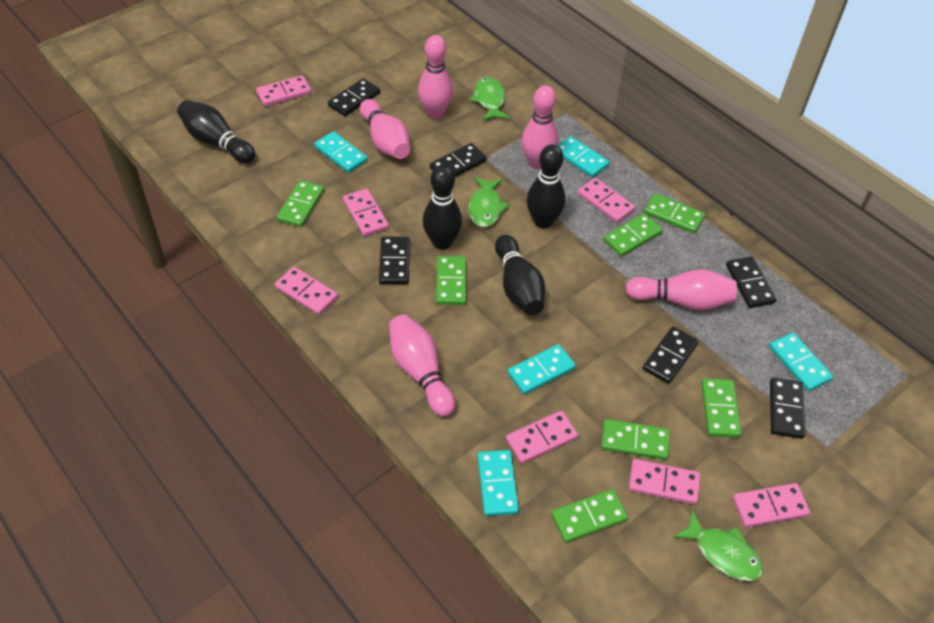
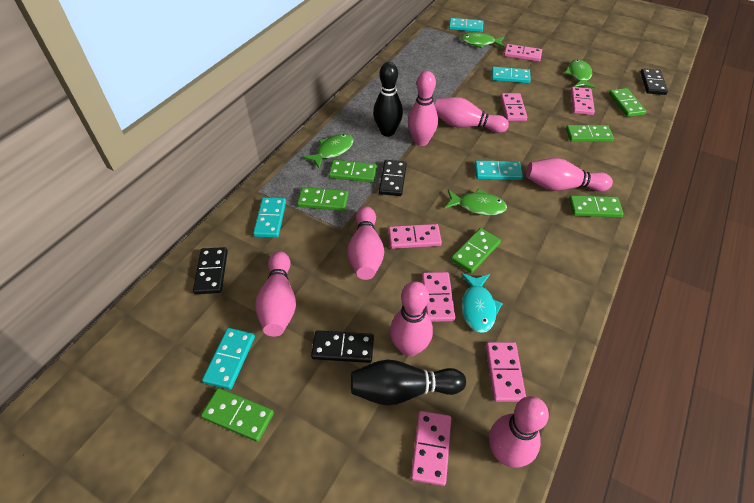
black bowling pin: 4 -> 2
black domino: 6 -> 4
green fish: 3 -> 4
pink bowling pin: 5 -> 7
turquoise fish: 0 -> 1

